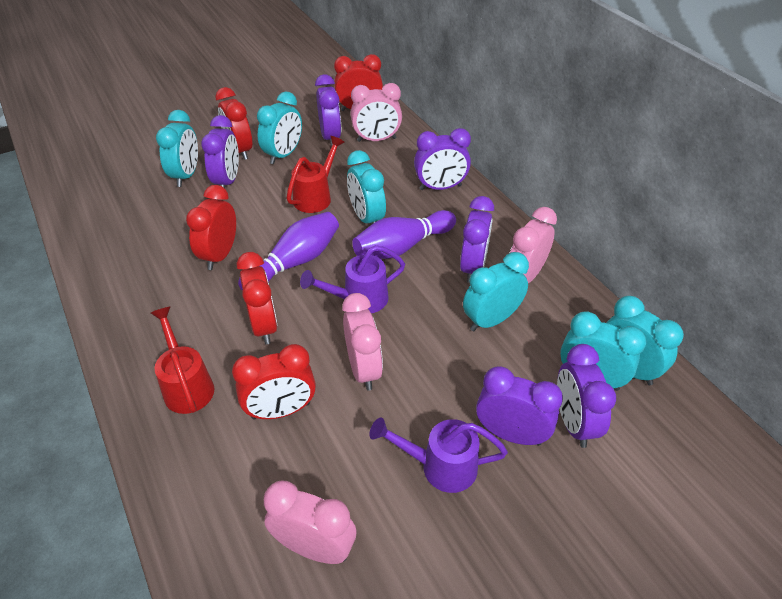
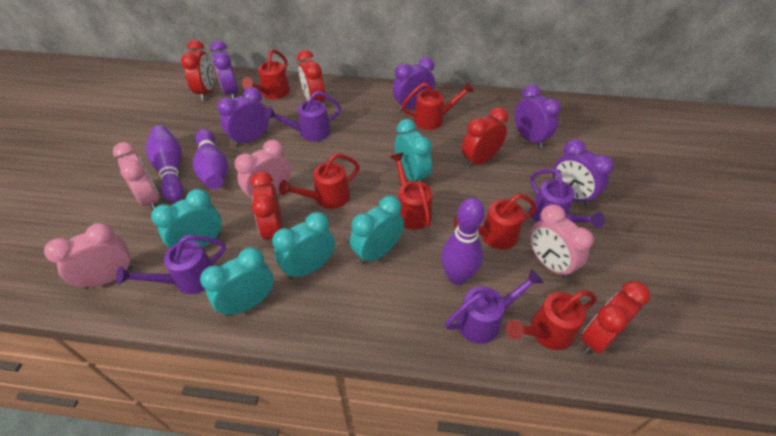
purple bowling pin: 2 -> 3
purple clock: 6 -> 5
purple watering can: 2 -> 4
red watering can: 2 -> 6
turquoise clock: 6 -> 5

